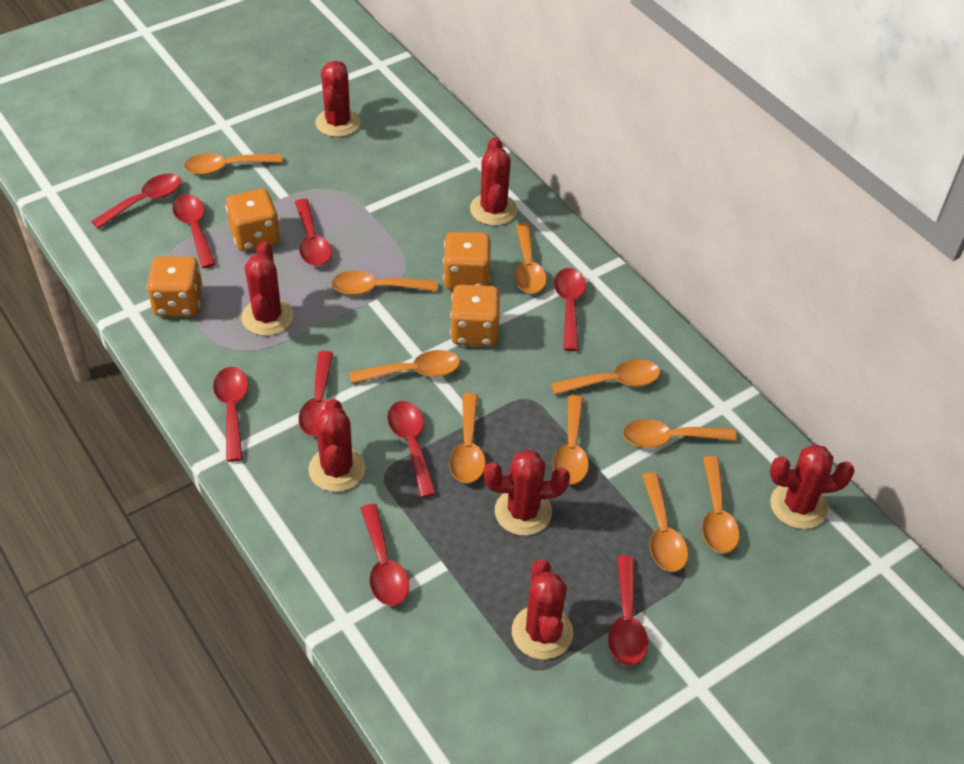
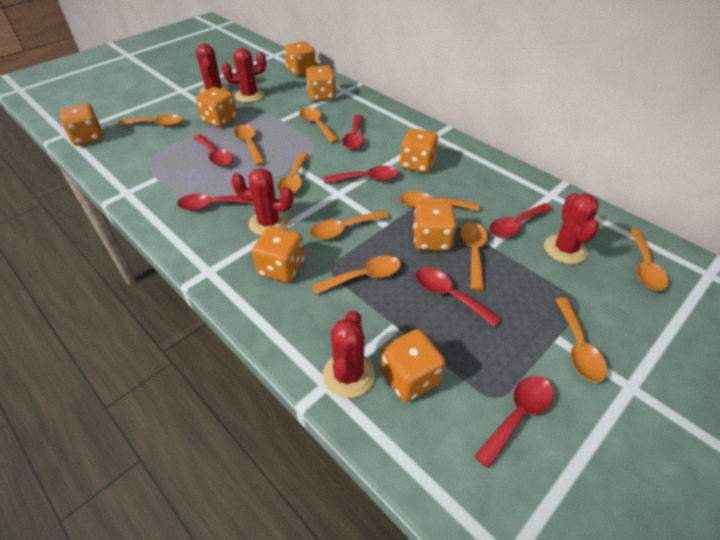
orange dice: 4 -> 8
red cactus: 7 -> 5
red spoon: 9 -> 7

